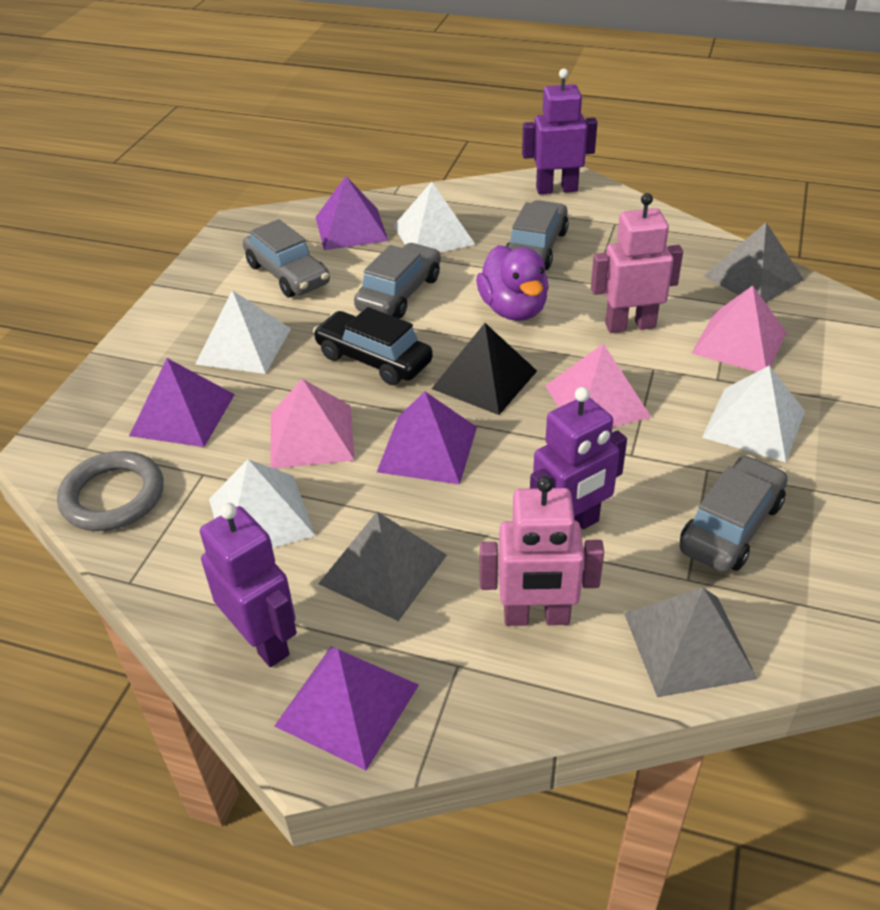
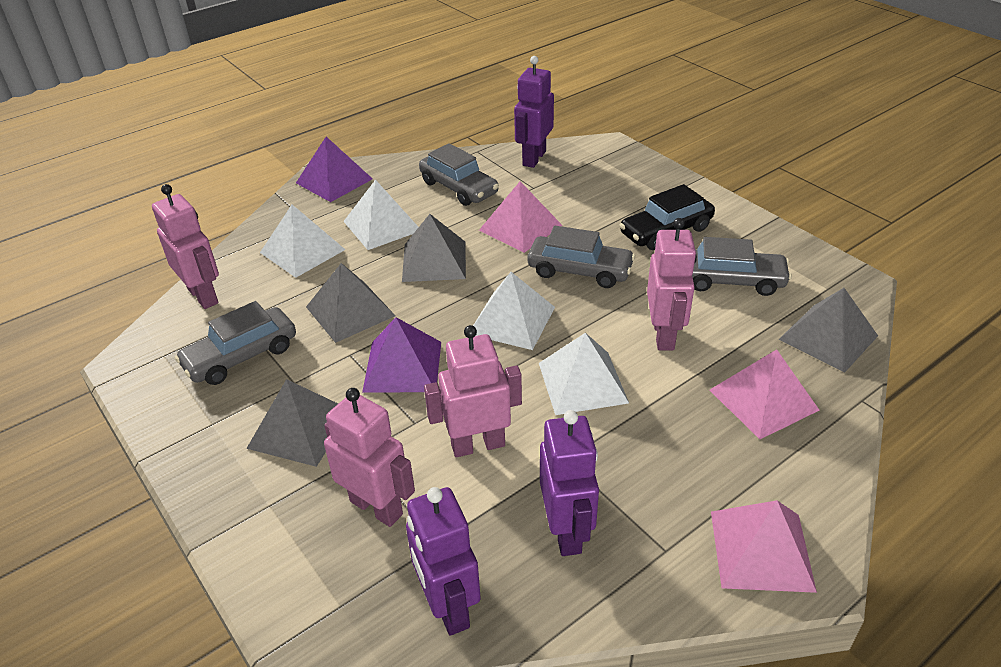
black pyramid: 1 -> 0
grey pyramid: 3 -> 4
grey ring: 1 -> 0
pink robot: 2 -> 4
purple duck: 1 -> 0
purple pyramid: 4 -> 2

